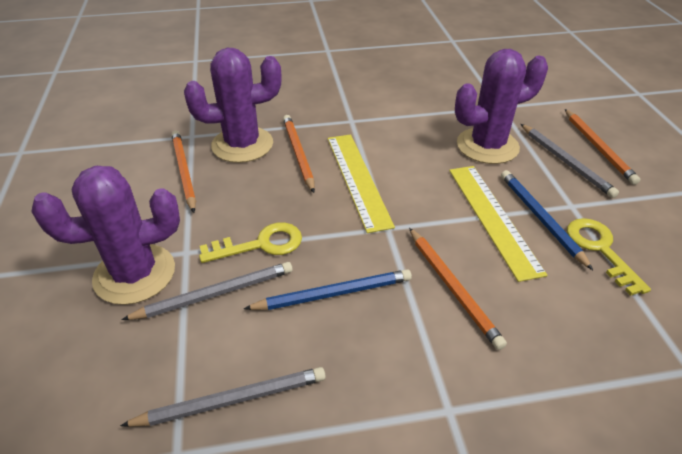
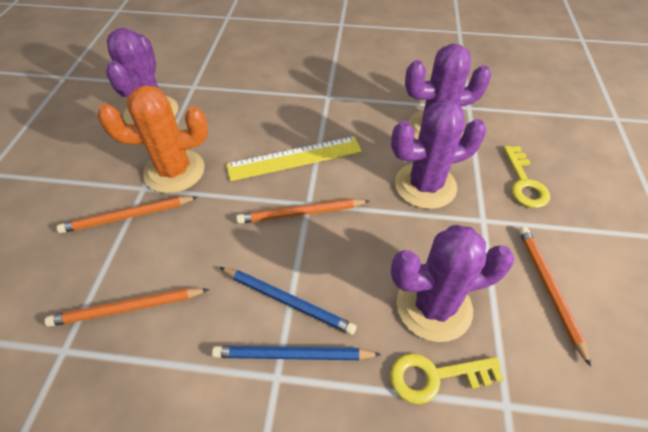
grey pencil: 3 -> 0
orange cactus: 0 -> 1
purple cactus: 3 -> 4
yellow ruler: 2 -> 1

